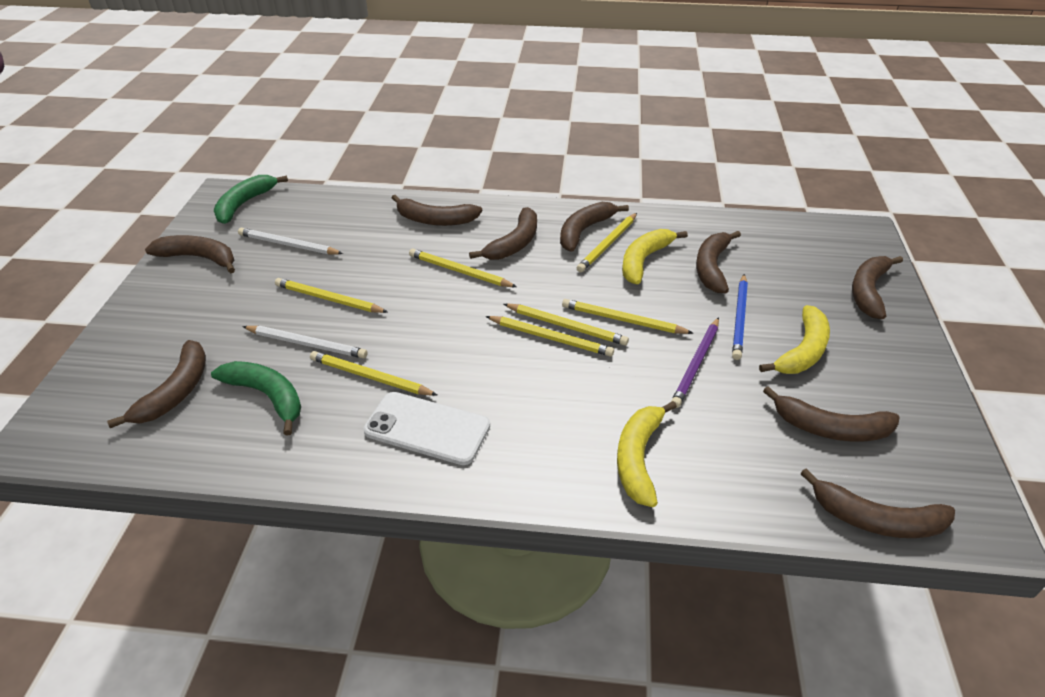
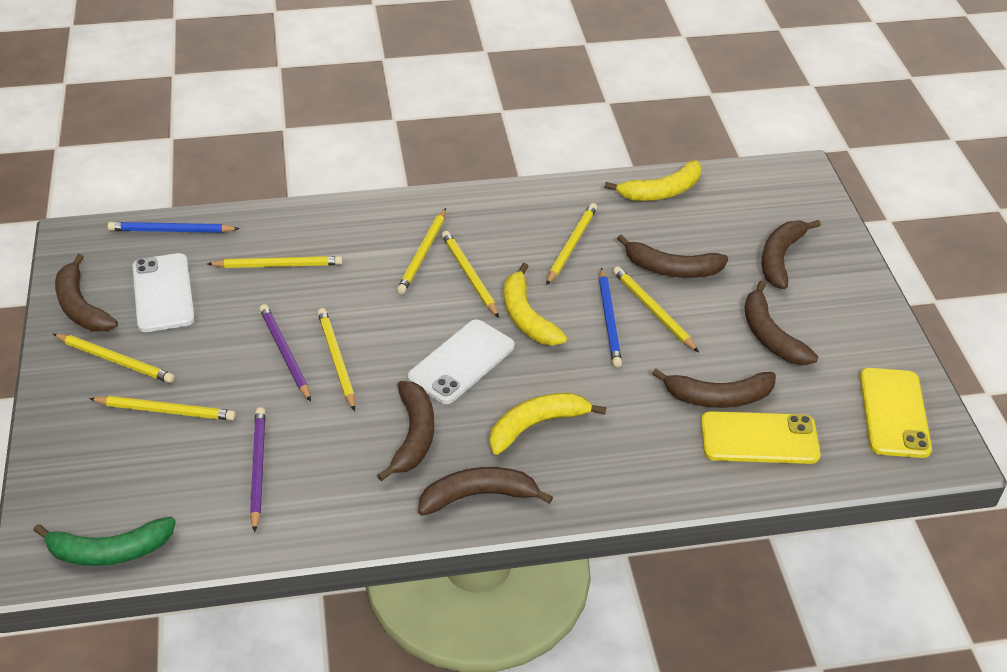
blue pencil: 1 -> 2
brown banana: 9 -> 7
green banana: 2 -> 1
purple pencil: 1 -> 2
white pencil: 2 -> 0
white phone: 1 -> 2
yellow pencil: 7 -> 8
yellow phone: 0 -> 2

